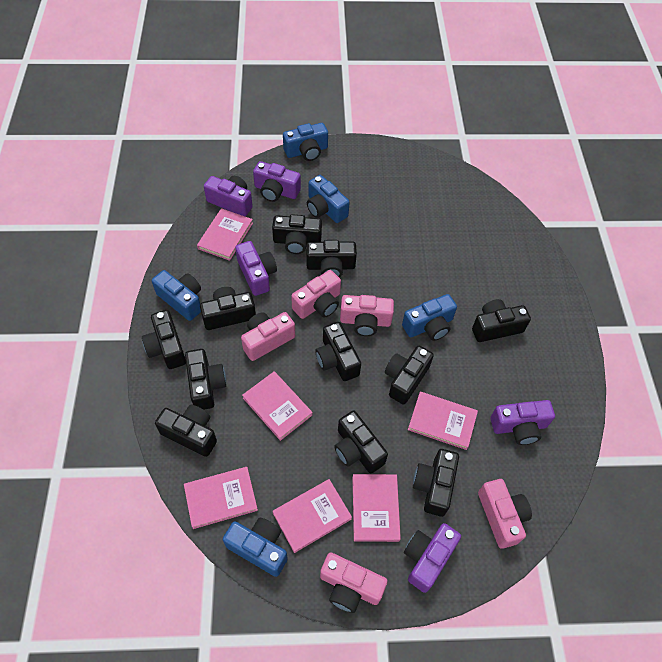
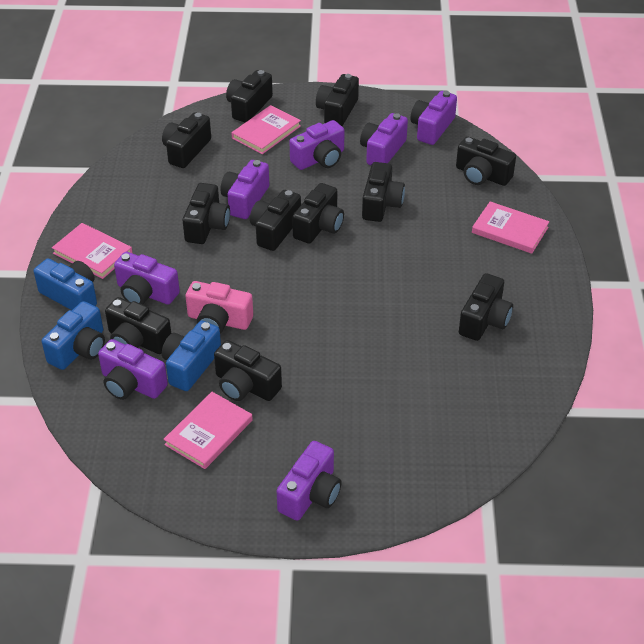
blue camera: 5 -> 3
pink book: 6 -> 4
pink camera: 5 -> 1
purple camera: 5 -> 7

